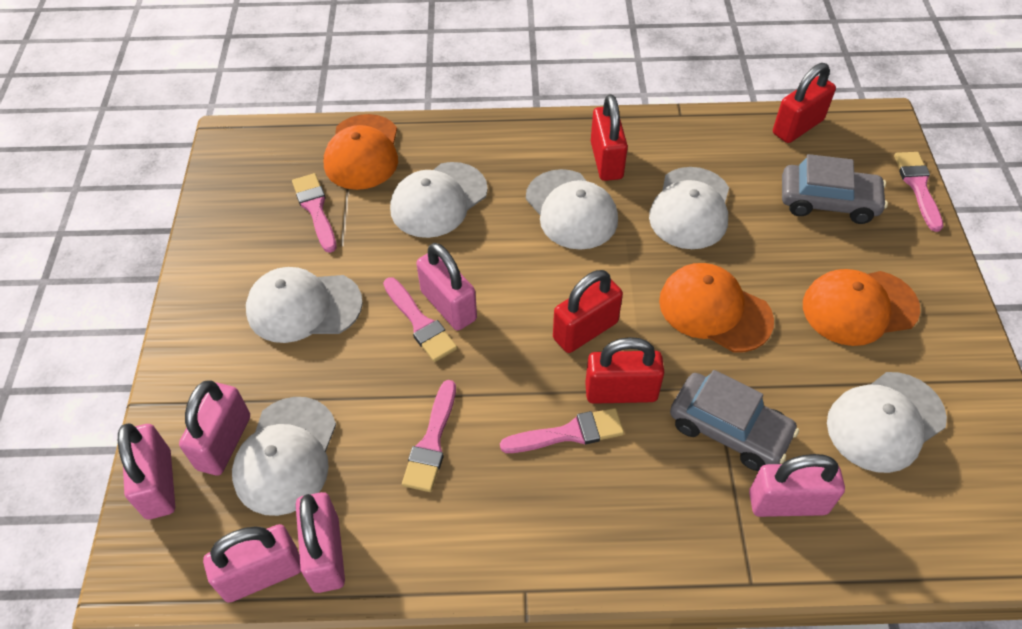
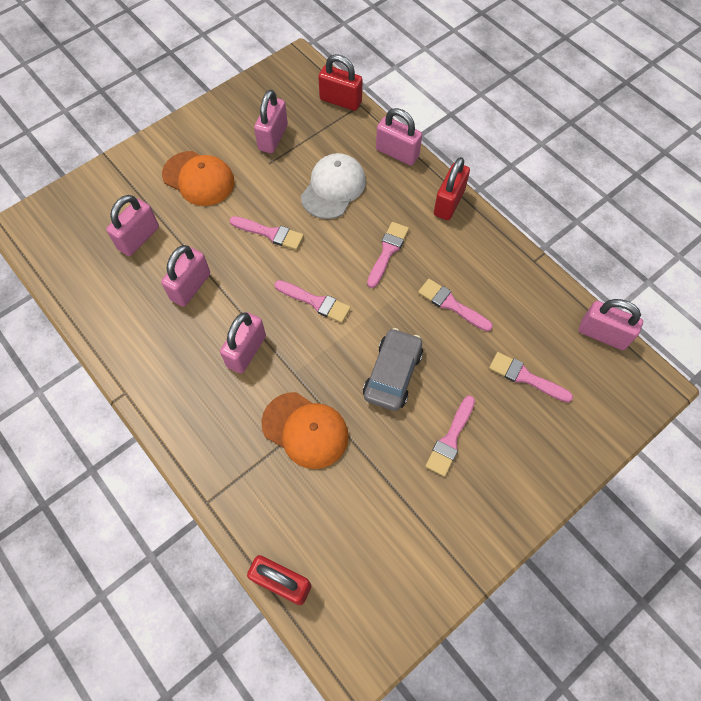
grey car: 2 -> 1
orange cap: 3 -> 2
pink brush: 5 -> 6
red padlock: 4 -> 3
white cap: 6 -> 1

